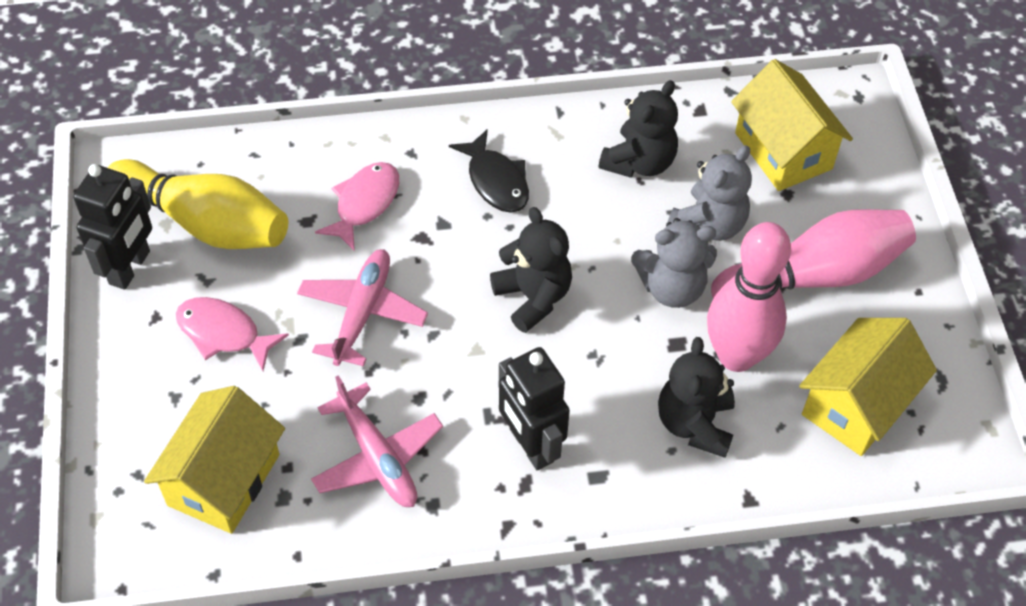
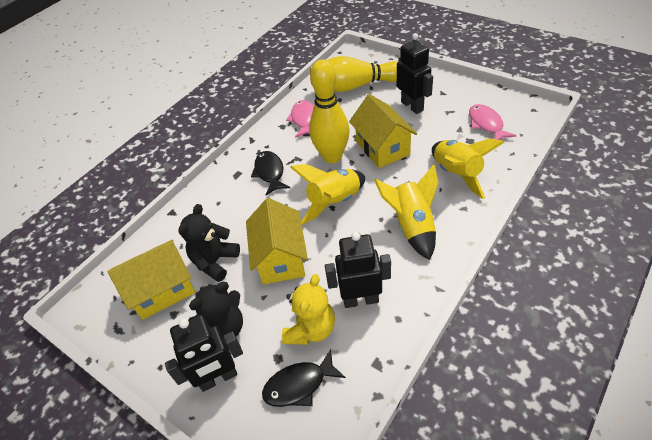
black fish: 1 -> 2
black robot: 2 -> 3
black teddy bear: 3 -> 2
grey teddy bear: 2 -> 0
pink bowling pin: 2 -> 0
pink plane: 2 -> 0
yellow bowling pin: 1 -> 2
yellow rocket: 0 -> 3
yellow teddy bear: 0 -> 1

